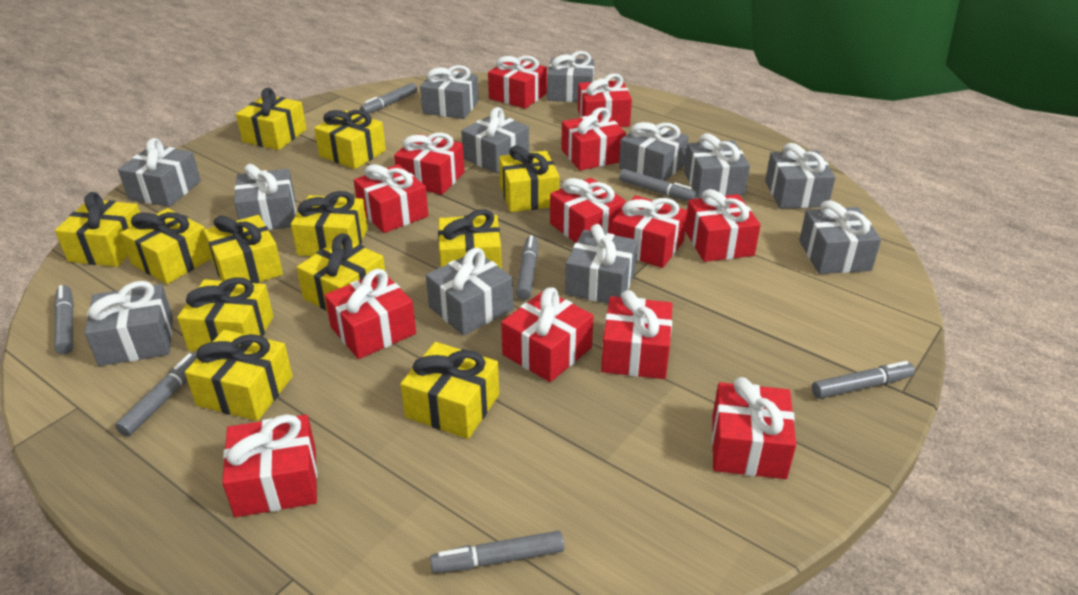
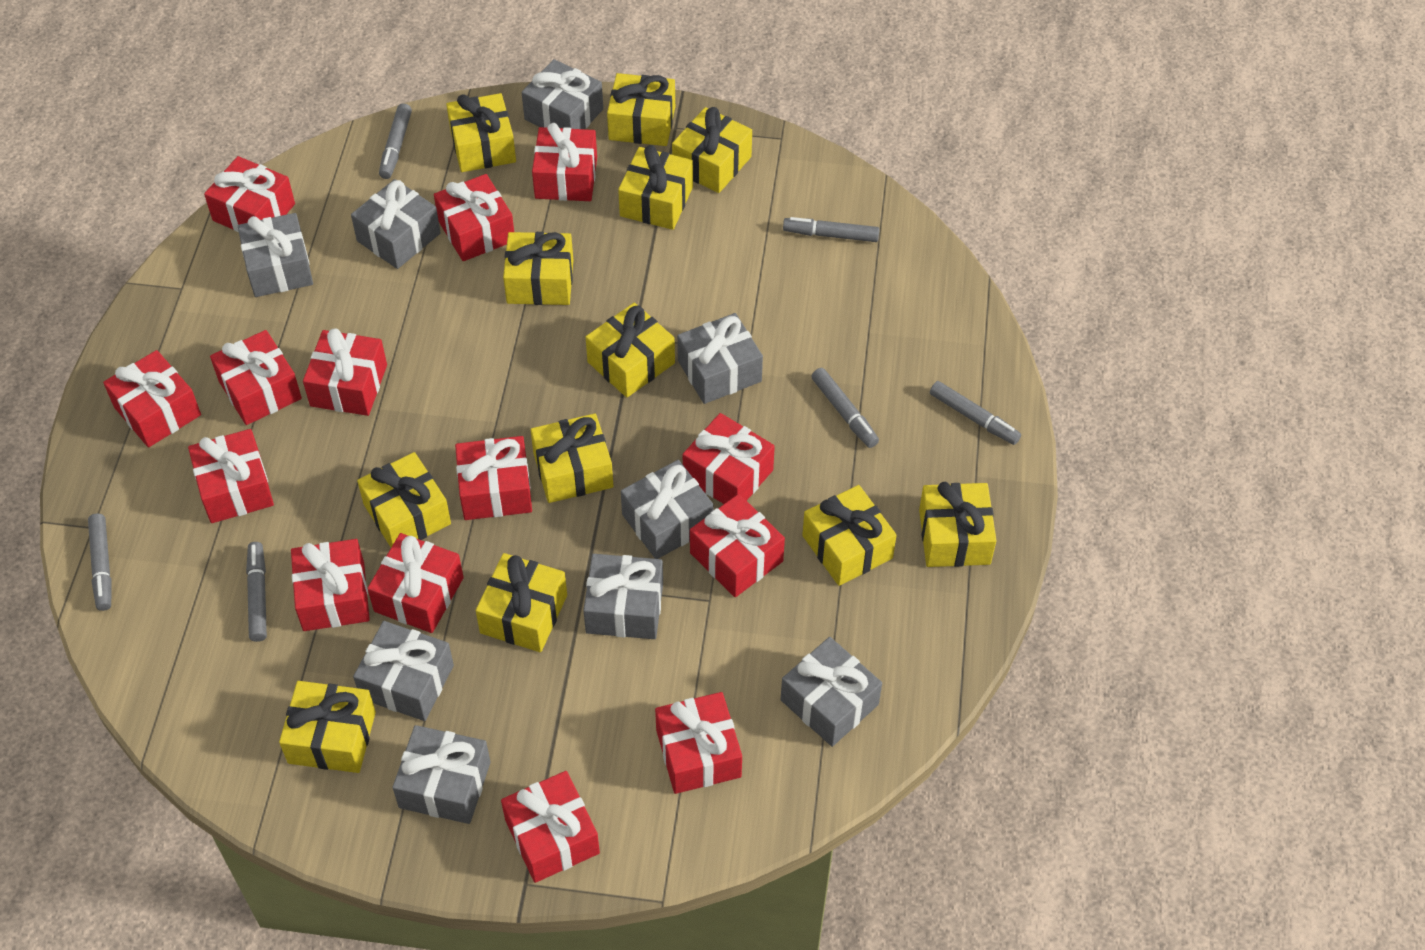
grey gift: 12 -> 9
grey marker: 7 -> 6
red gift: 13 -> 14

